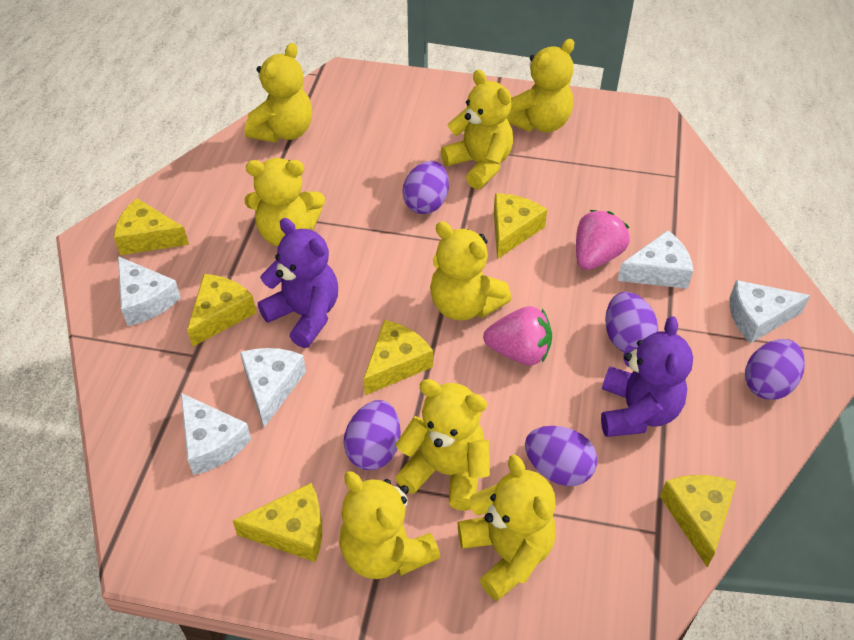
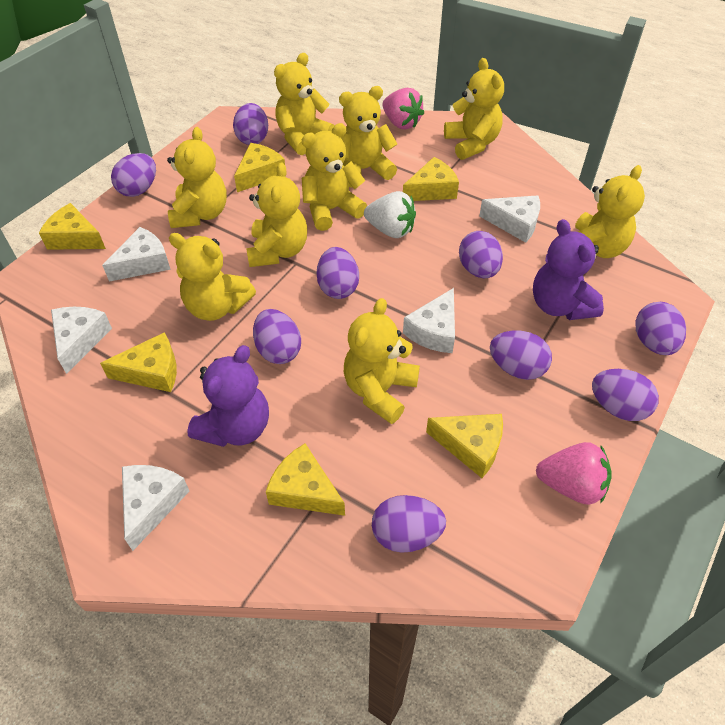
purple egg: 5 -> 9
white strawberry: 0 -> 1
yellow teddy bear: 8 -> 9

